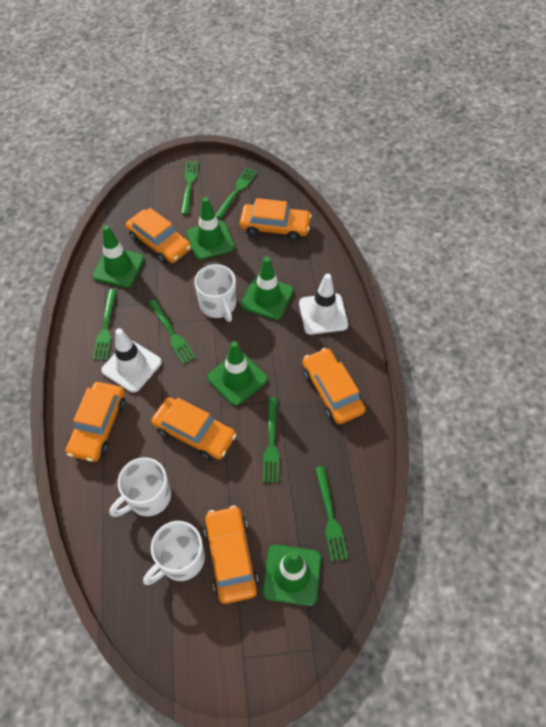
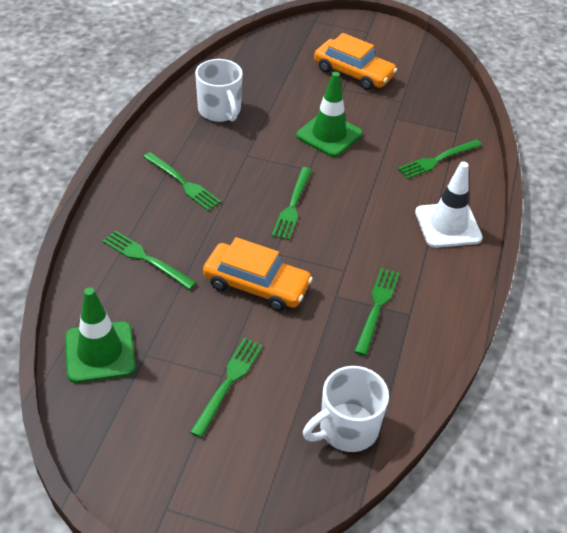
green traffic cone: 5 -> 2
orange car: 6 -> 2
white mug: 3 -> 2
white traffic cone: 2 -> 1

